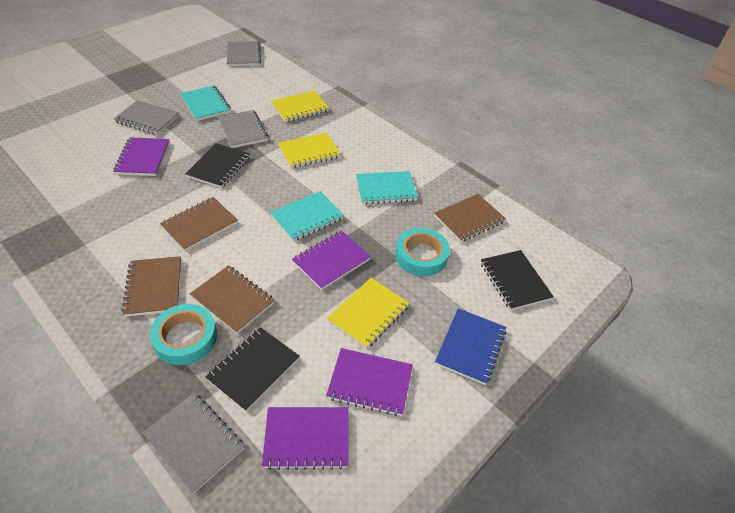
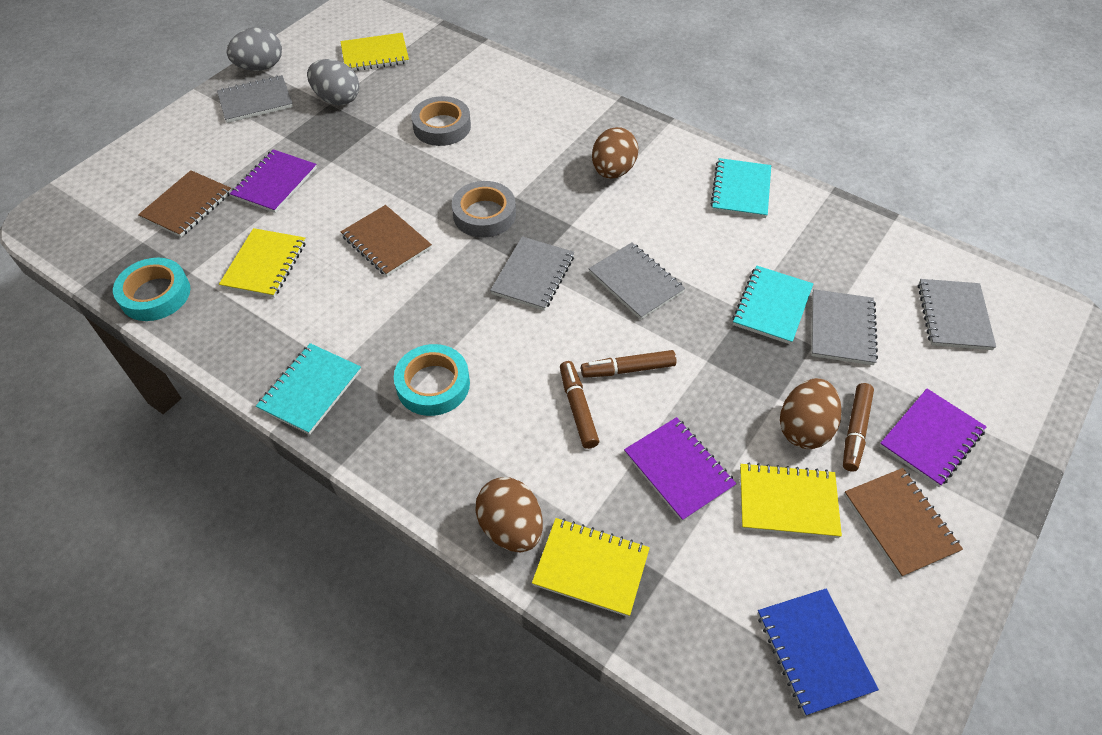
black notebook: 3 -> 0
brown egg: 0 -> 3
brown marker: 0 -> 3
brown notebook: 4 -> 3
grey egg: 0 -> 2
grey notebook: 4 -> 5
grey tape: 0 -> 2
purple notebook: 4 -> 3
yellow notebook: 3 -> 4

